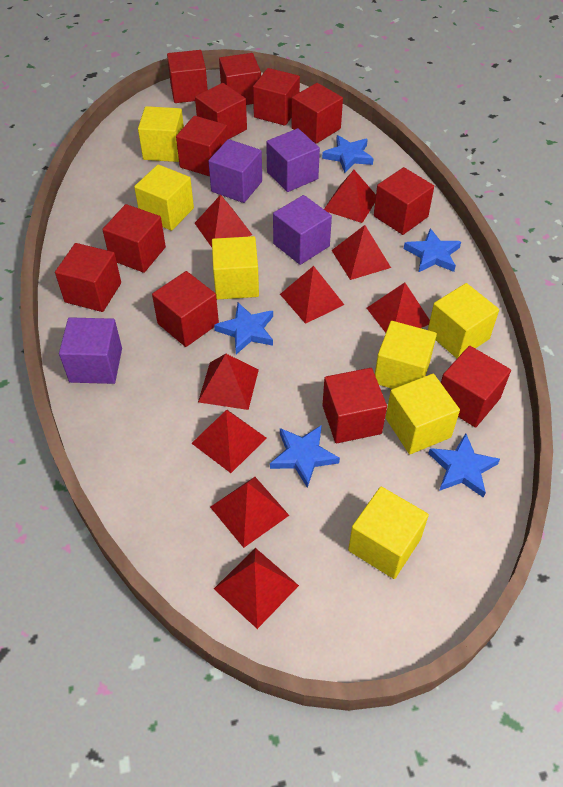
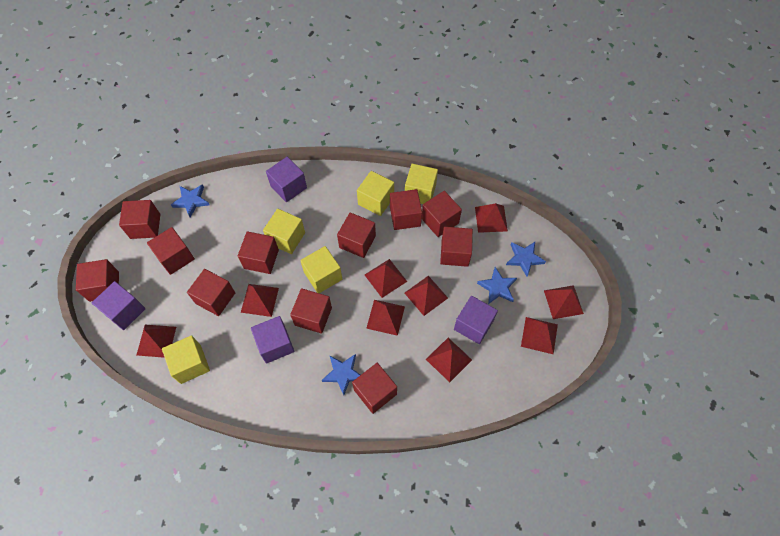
blue star: 5 -> 4
red cube: 12 -> 11
yellow cube: 7 -> 5

